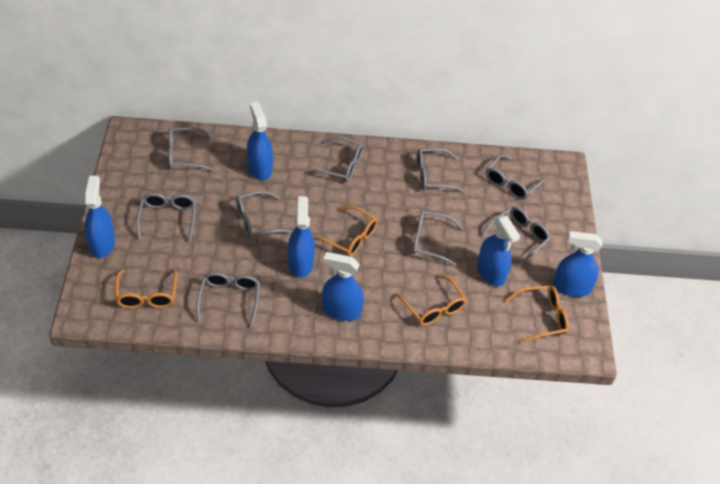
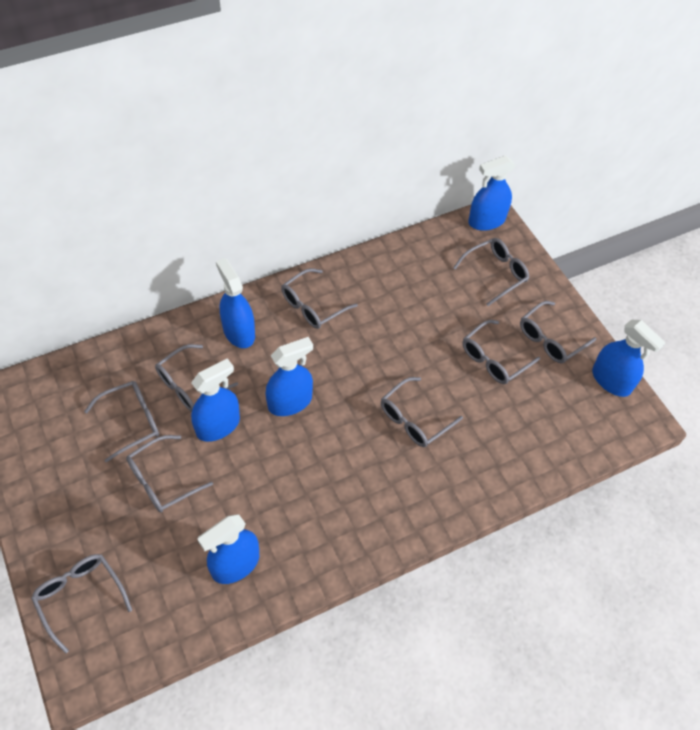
orange glasses: 4 -> 0

